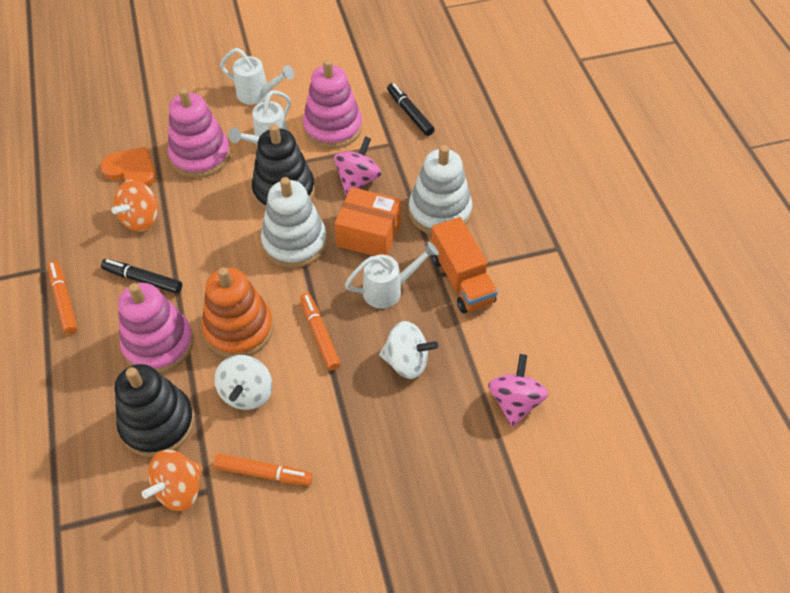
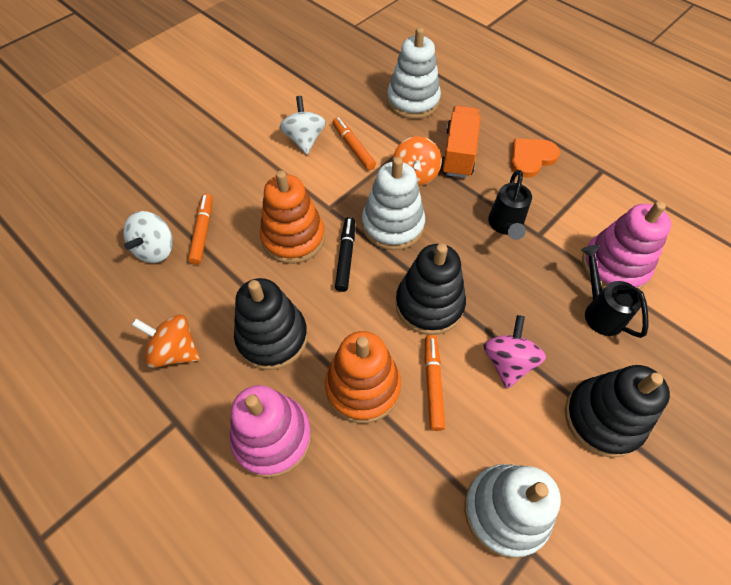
black marker: 2 -> 1
black stacking toy: 2 -> 3
black watering can: 0 -> 2
orange box: 1 -> 0
orange stacking toy: 1 -> 2
pink spinning top: 2 -> 1
pink stacking toy: 3 -> 2
white stacking toy: 2 -> 3
white watering can: 3 -> 0

